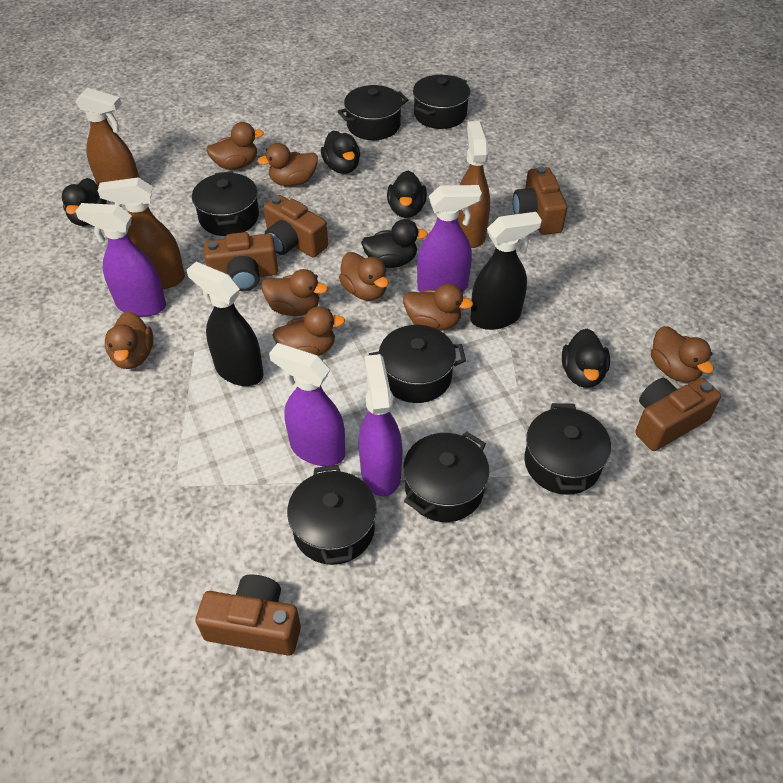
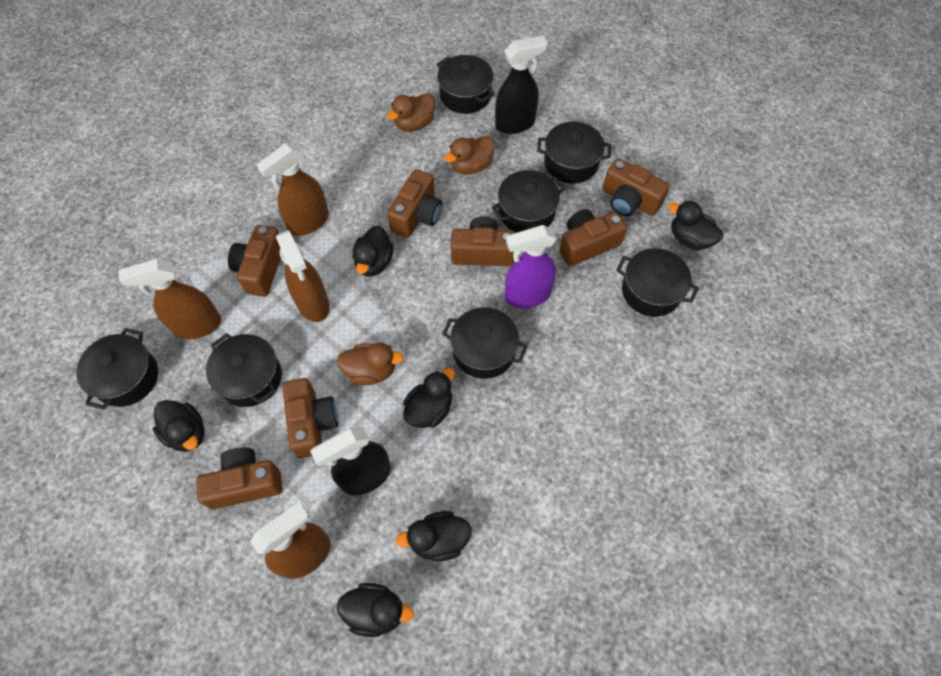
black duck: 5 -> 6
brown camera: 5 -> 7
brown duck: 8 -> 3
brown spray bottle: 3 -> 4
purple spray bottle: 4 -> 1

